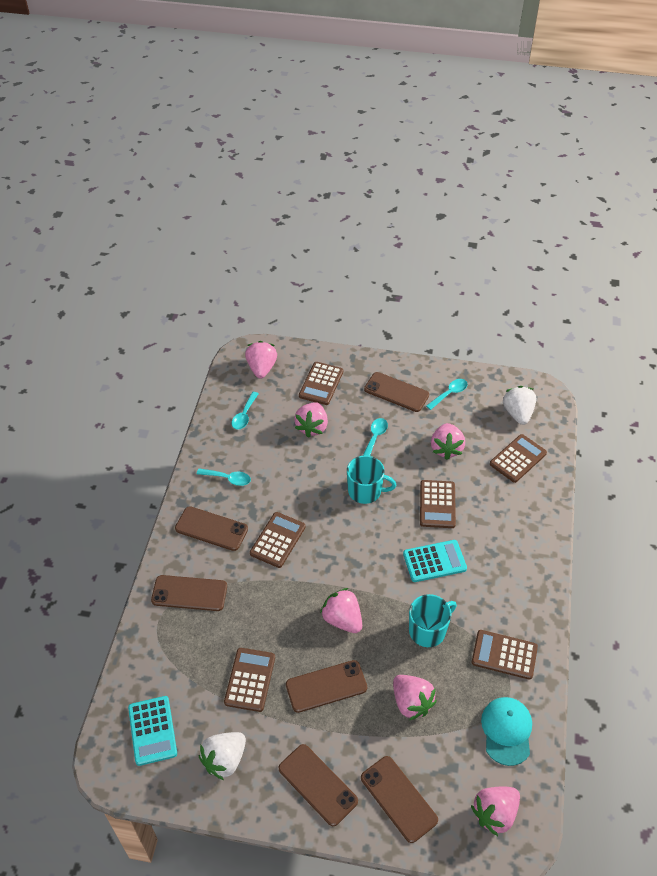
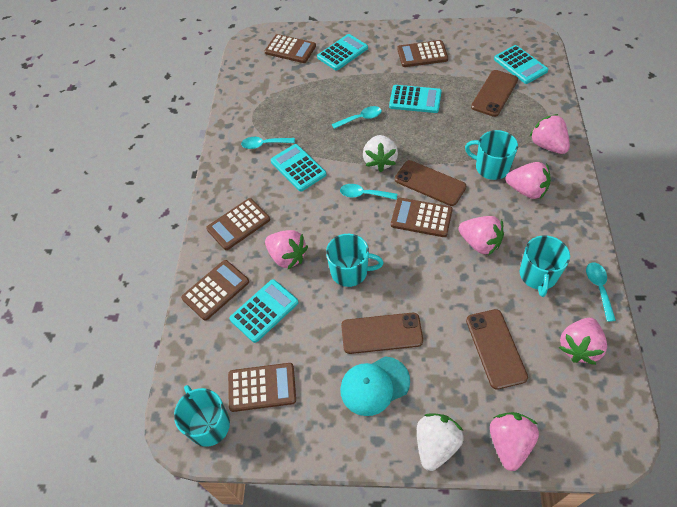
brown phone: 6 -> 4
turquoise calculator: 2 -> 5
turquoise mug: 2 -> 4

